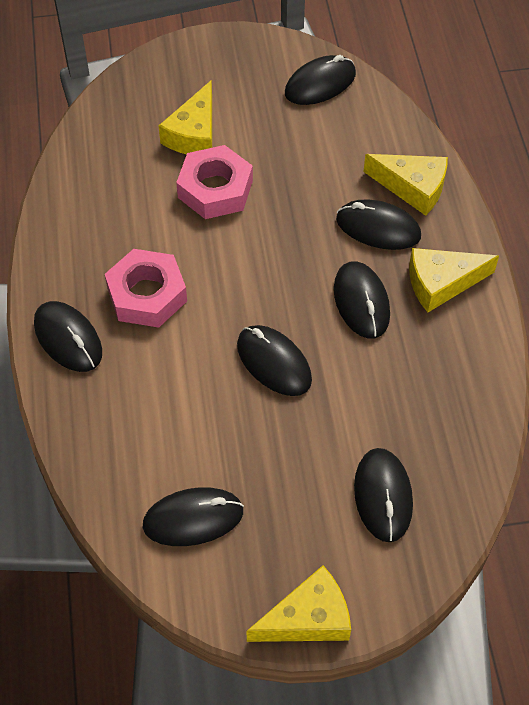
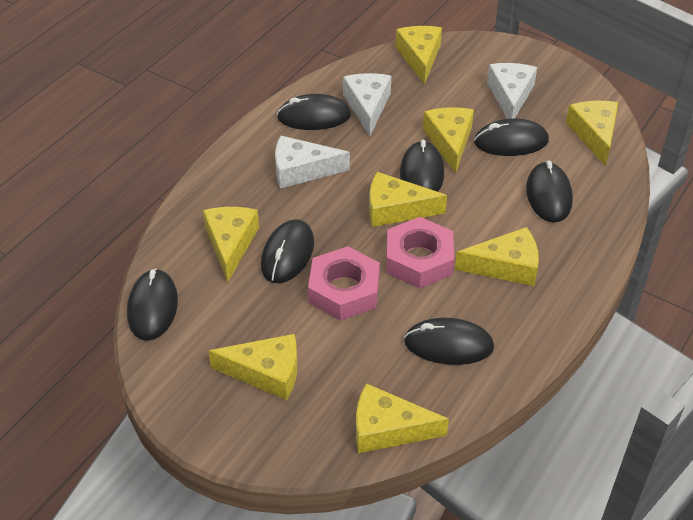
white cheese: 0 -> 3
yellow cheese: 4 -> 8

